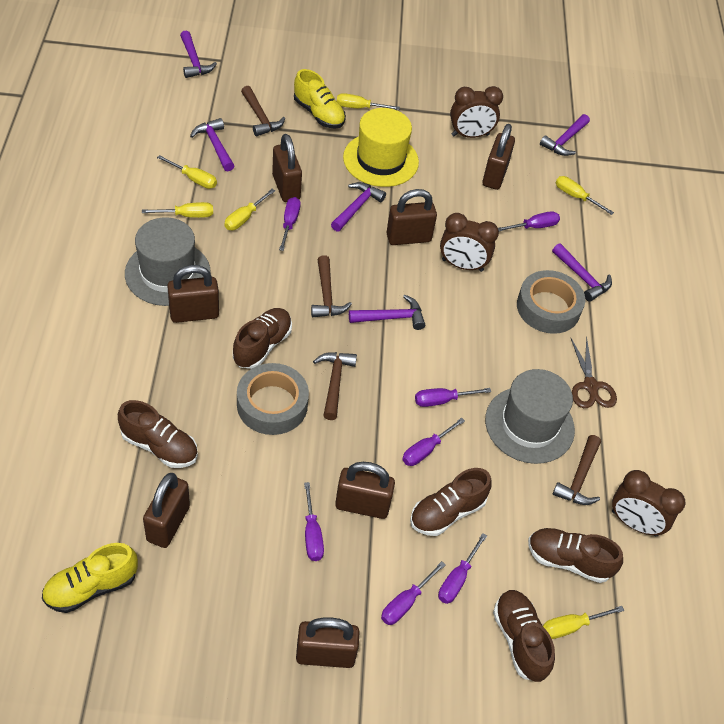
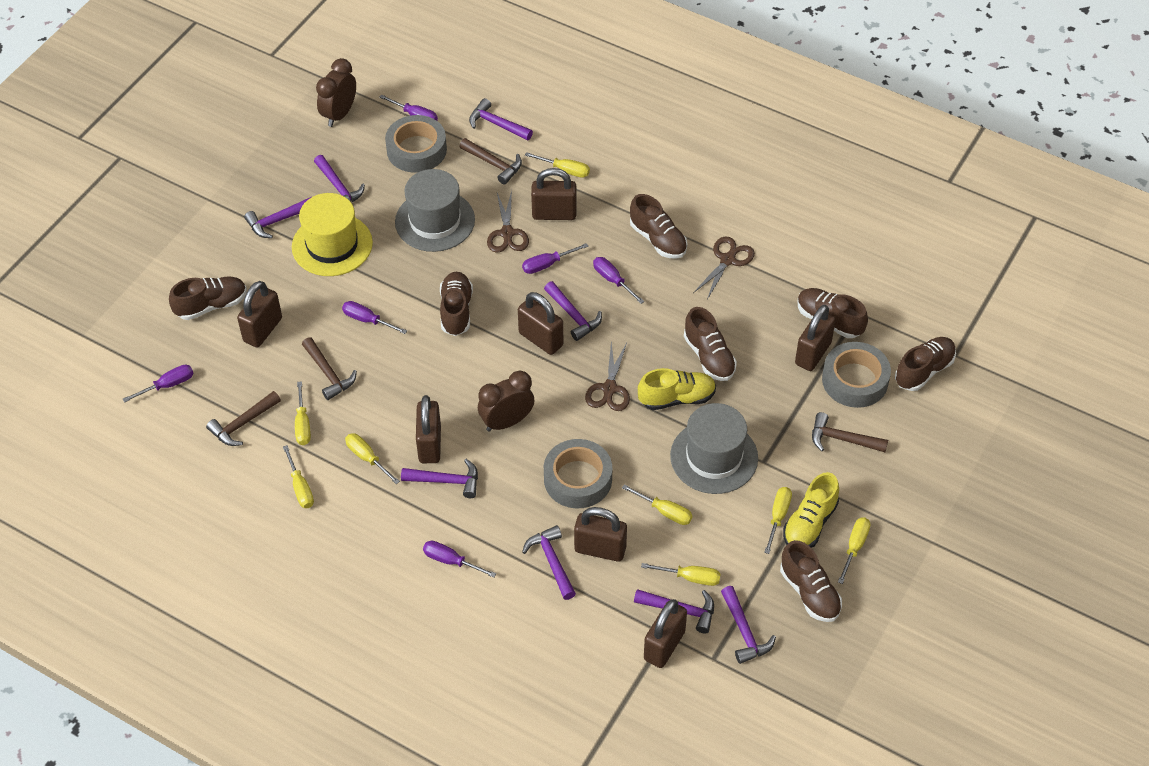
brown clock: 3 -> 2
brown scissors: 1 -> 3
brown shoe: 5 -> 7
grey tape: 2 -> 3
purple hammer: 6 -> 8
purple screwdriver: 7 -> 6
yellow screwdriver: 6 -> 8

